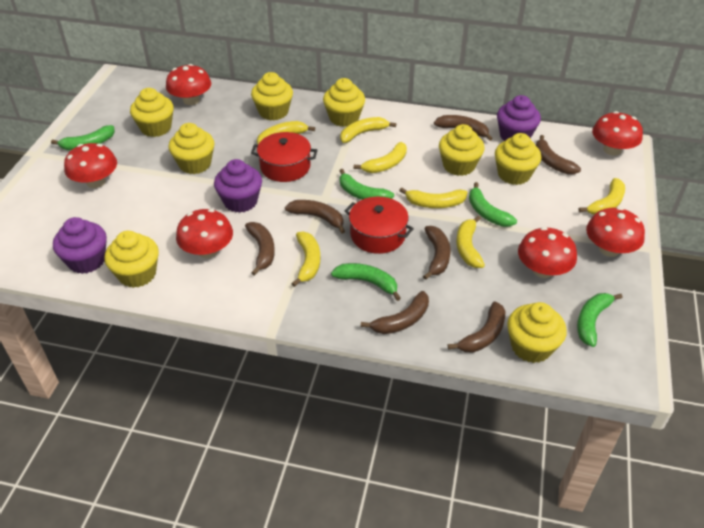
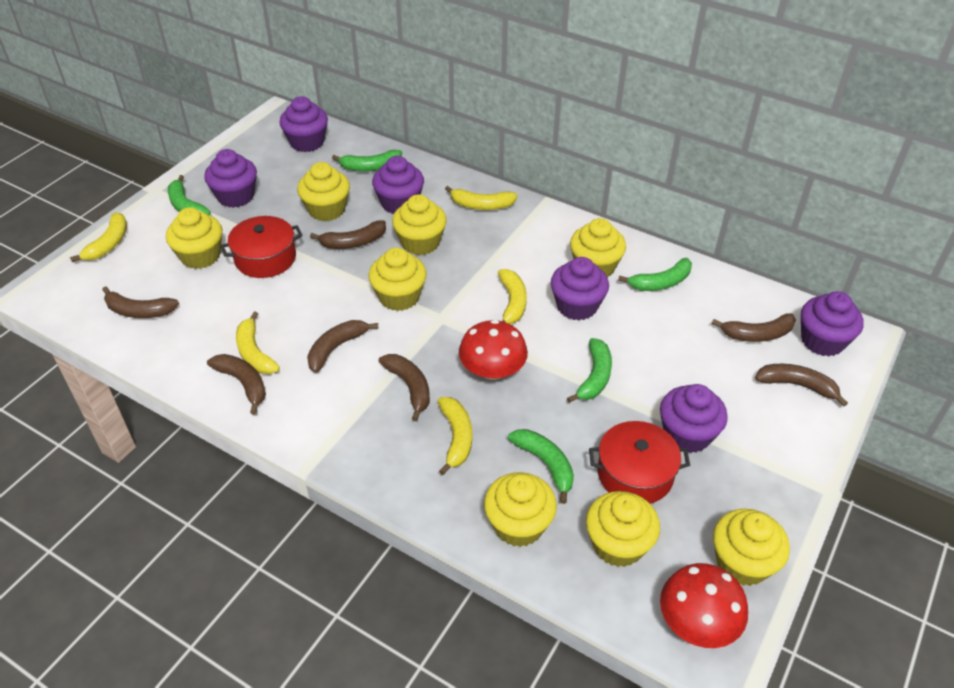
purple cupcake: 3 -> 6
red mushroom: 6 -> 2
yellow banana: 7 -> 5

